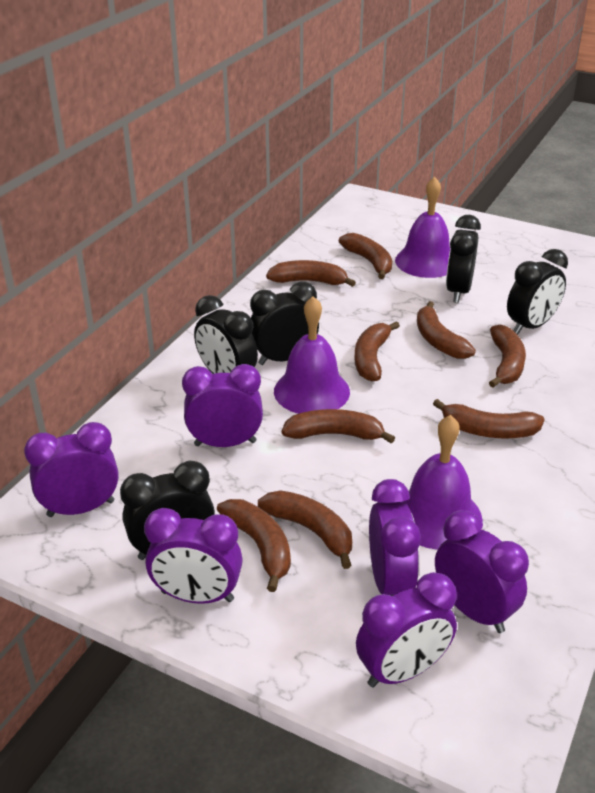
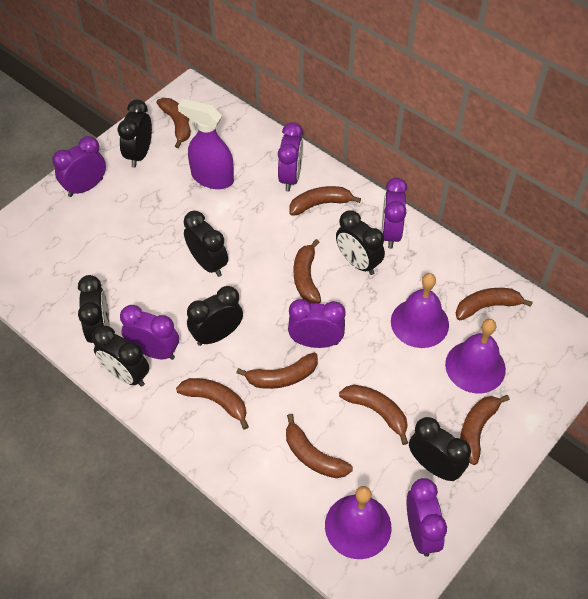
black clock: 5 -> 7
purple spray bottle: 0 -> 1

